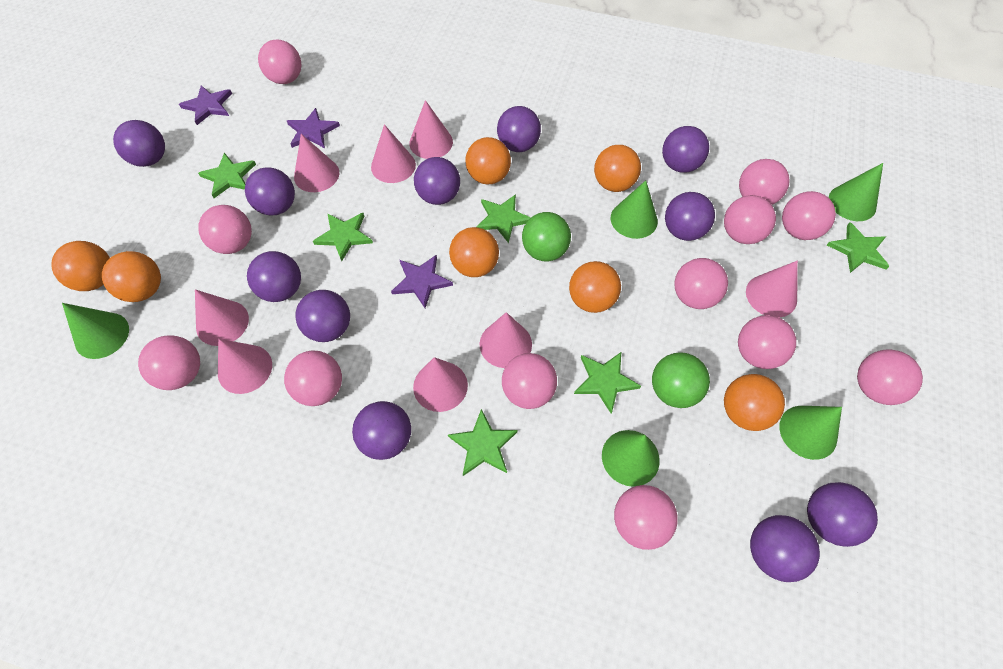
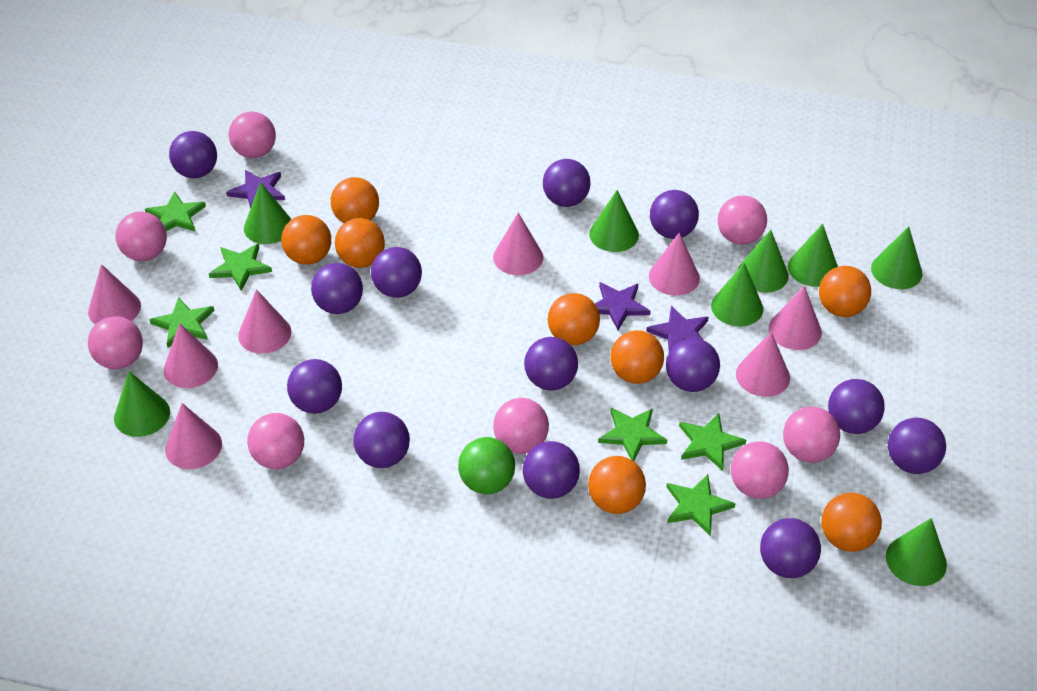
green ball: 2 -> 1
green cone: 5 -> 8
orange ball: 7 -> 8
pink ball: 12 -> 8
purple ball: 11 -> 13

